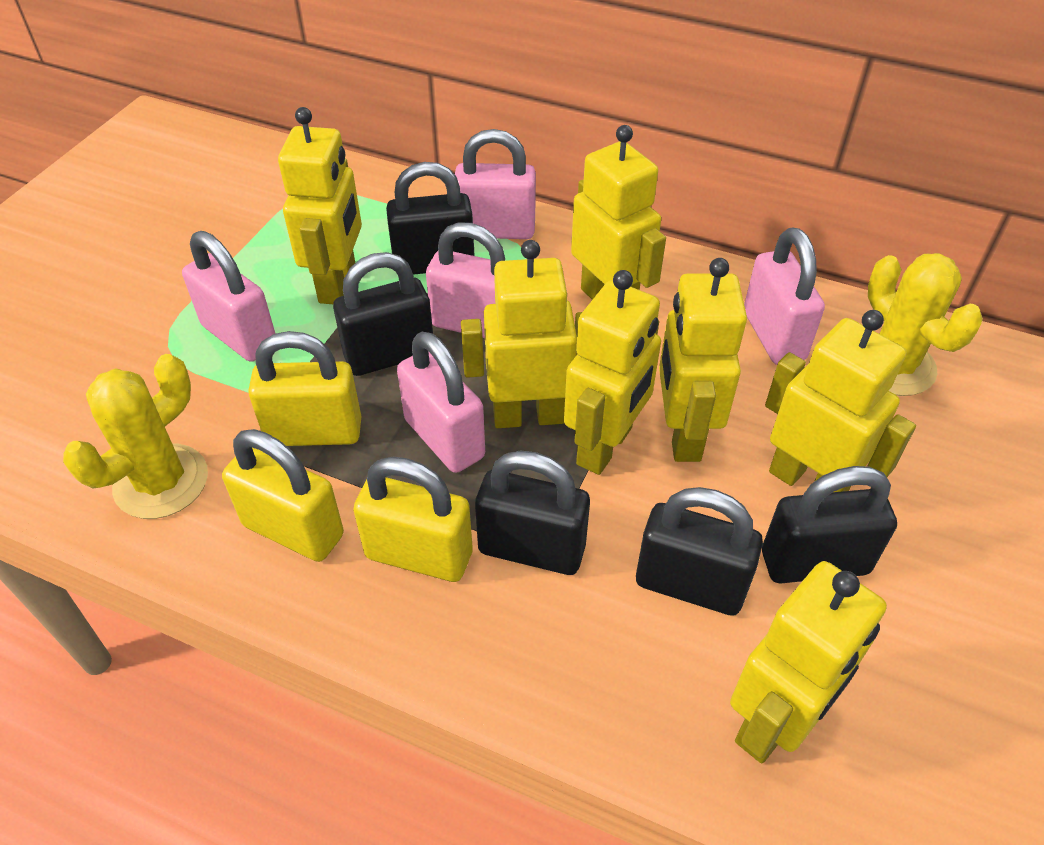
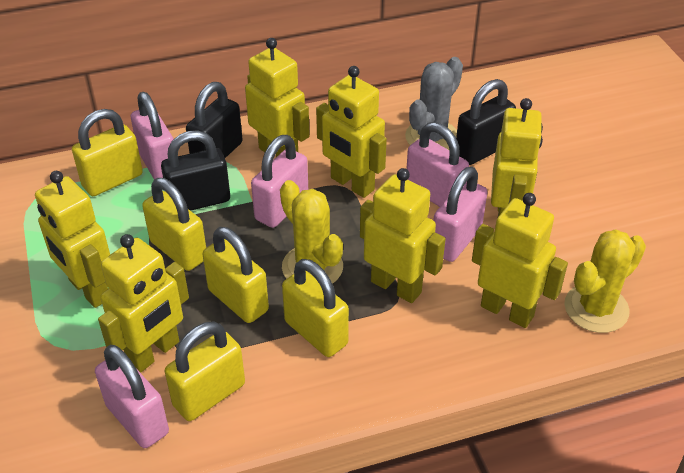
black padlock: 5 -> 3
grey cactus: 0 -> 1
yellow padlock: 3 -> 5

